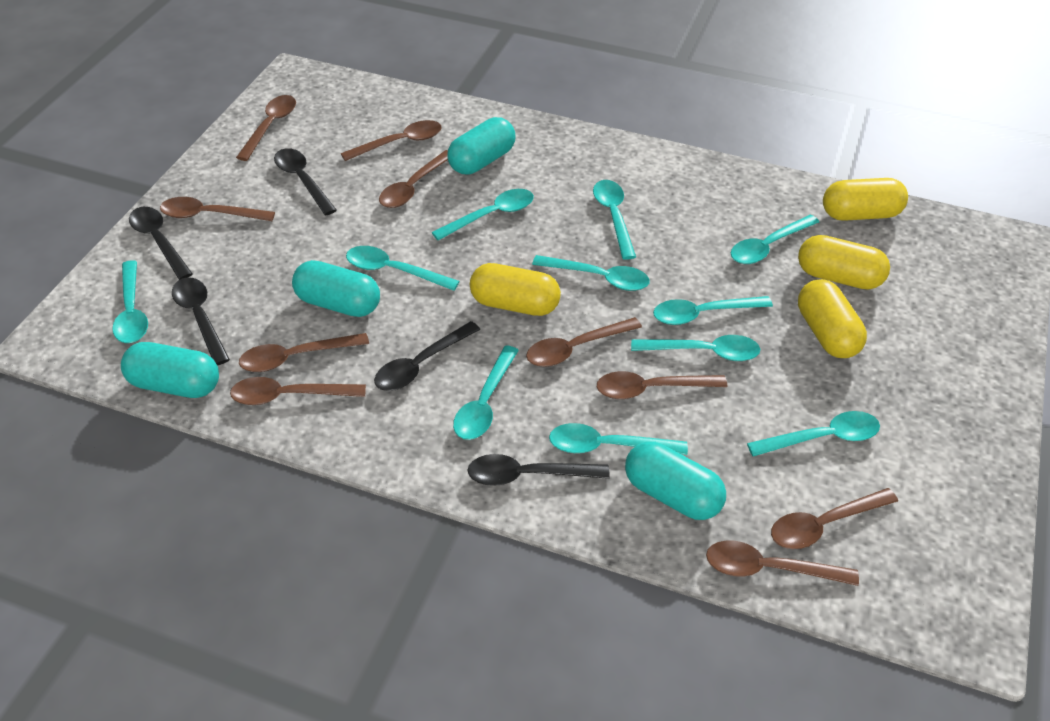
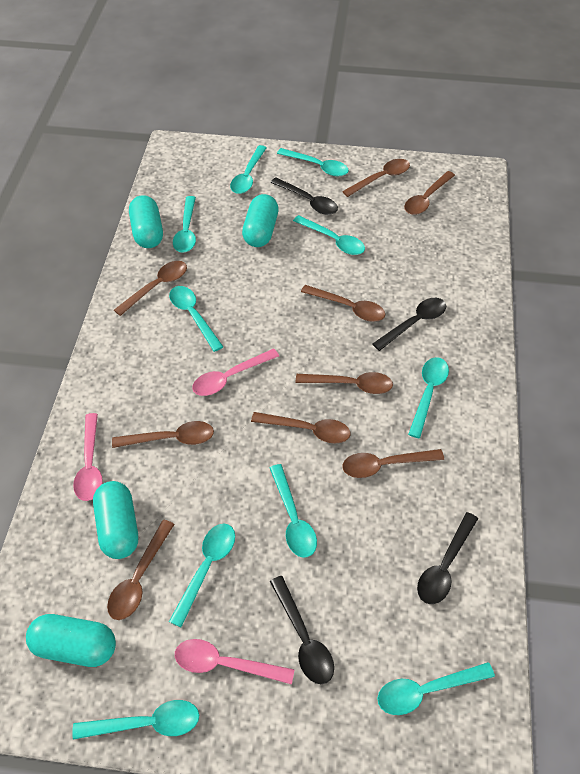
black spoon: 5 -> 4
brown spoon: 10 -> 9
pink spoon: 0 -> 3
turquoise spoon: 11 -> 10
yellow capsule: 4 -> 0

